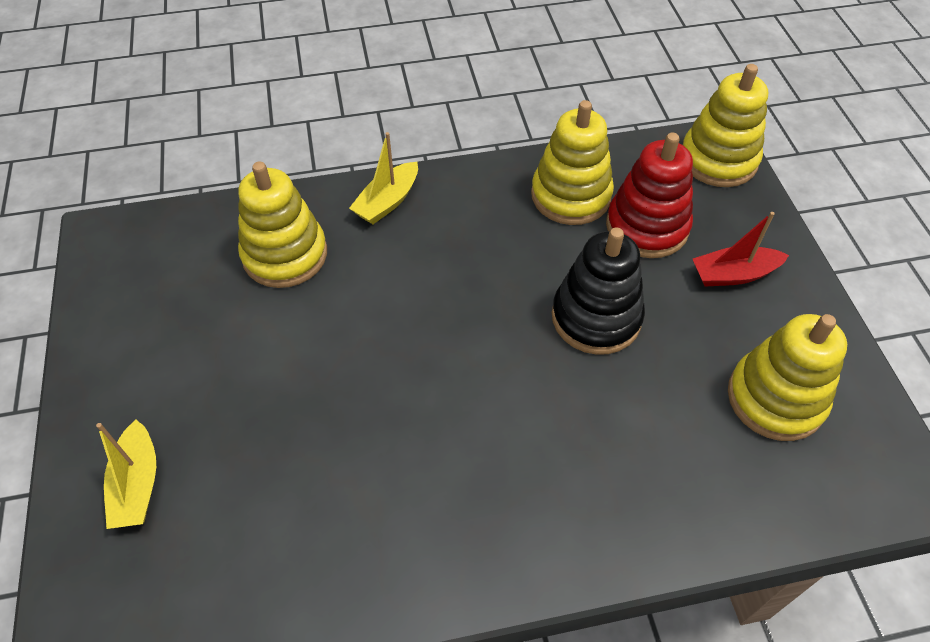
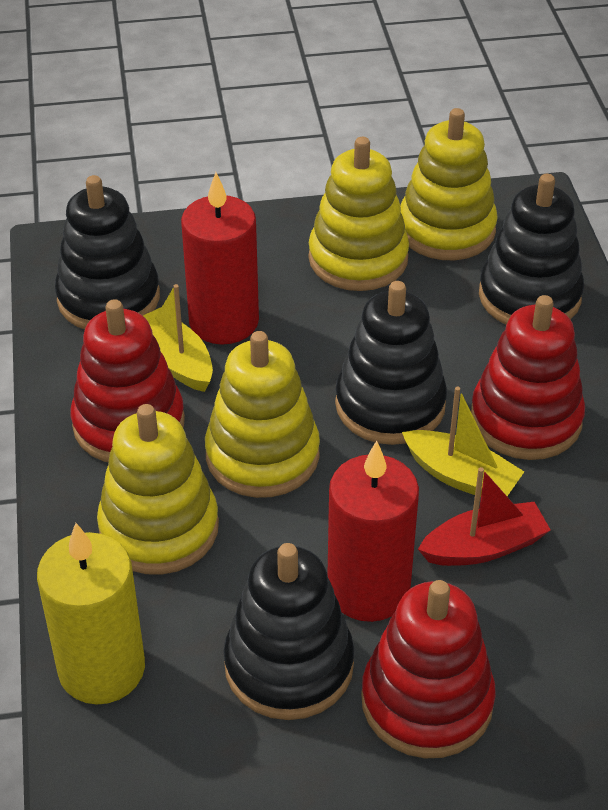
black stacking toy: 1 -> 4
red candle: 0 -> 2
red stacking toy: 1 -> 3
yellow candle: 0 -> 1

